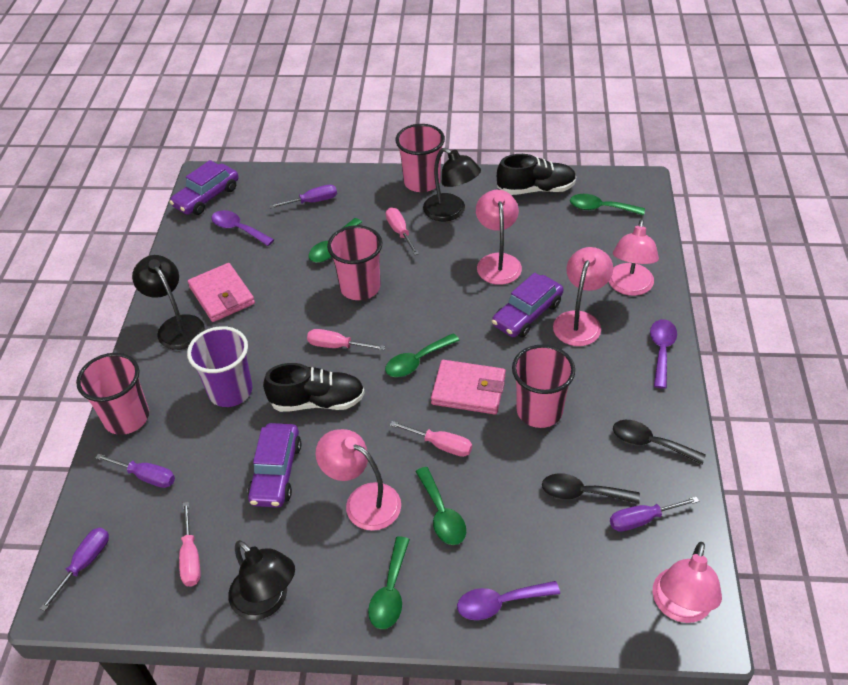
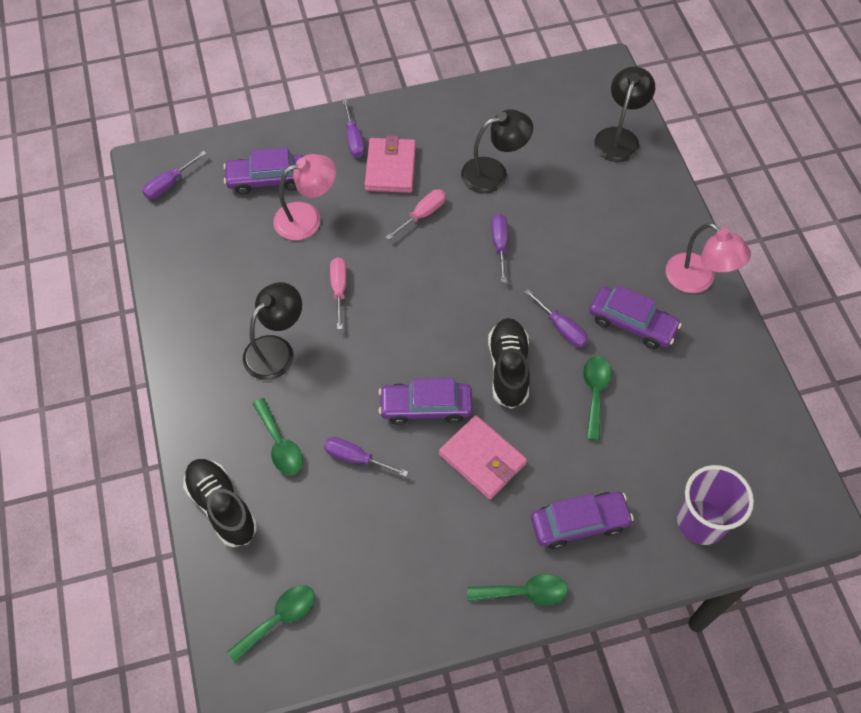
black spoon: 2 -> 0
green spoon: 5 -> 4
pink cup: 4 -> 0
pink lamp: 5 -> 2
pink screwdriver: 4 -> 2
purple car: 3 -> 4
purple screwdriver: 4 -> 5
purple spoon: 3 -> 0

